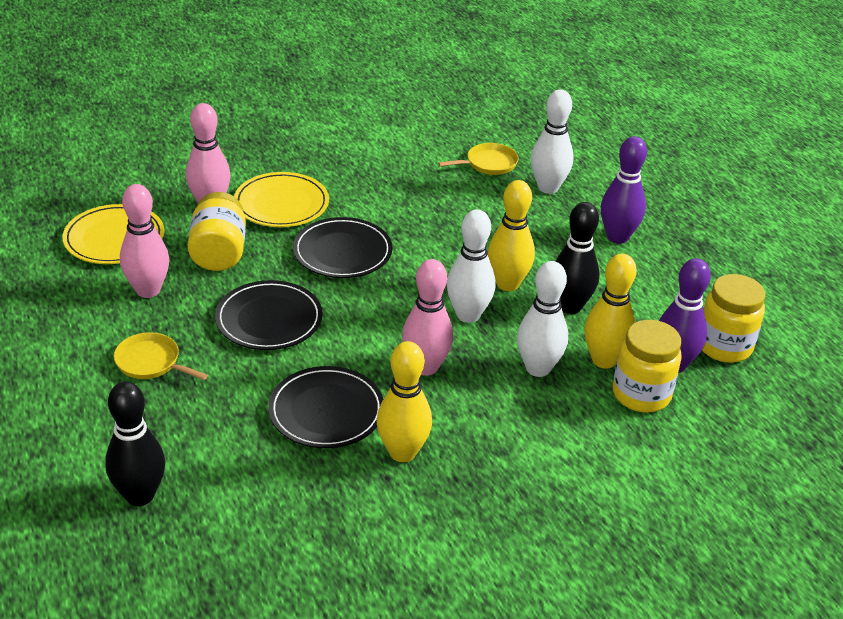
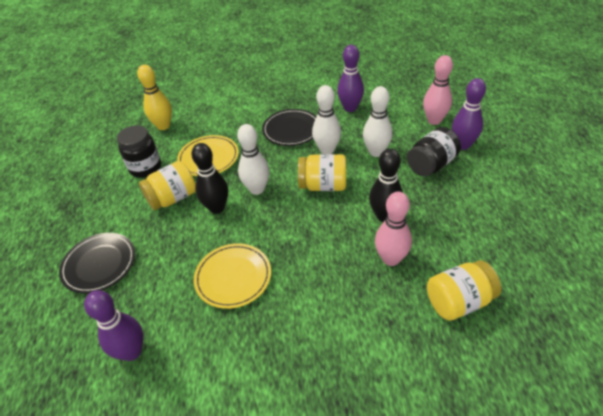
black jar: 0 -> 2
black plate: 3 -> 2
pink bowling pin: 3 -> 2
purple bowling pin: 2 -> 3
yellow bowling pin: 3 -> 1
yellow pan: 2 -> 0

